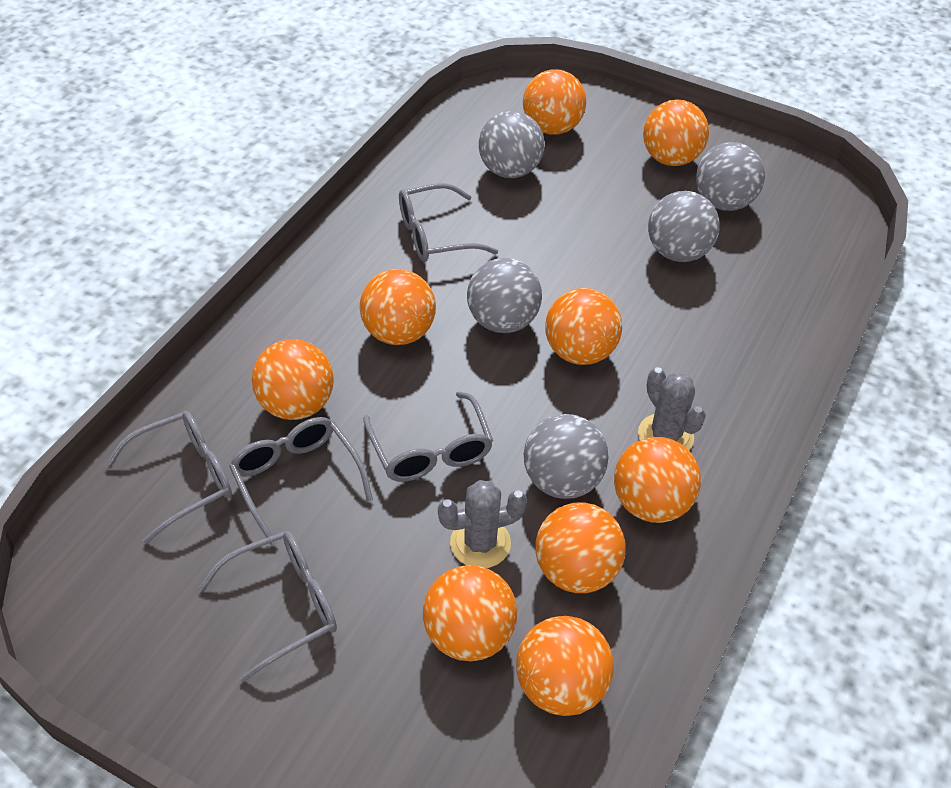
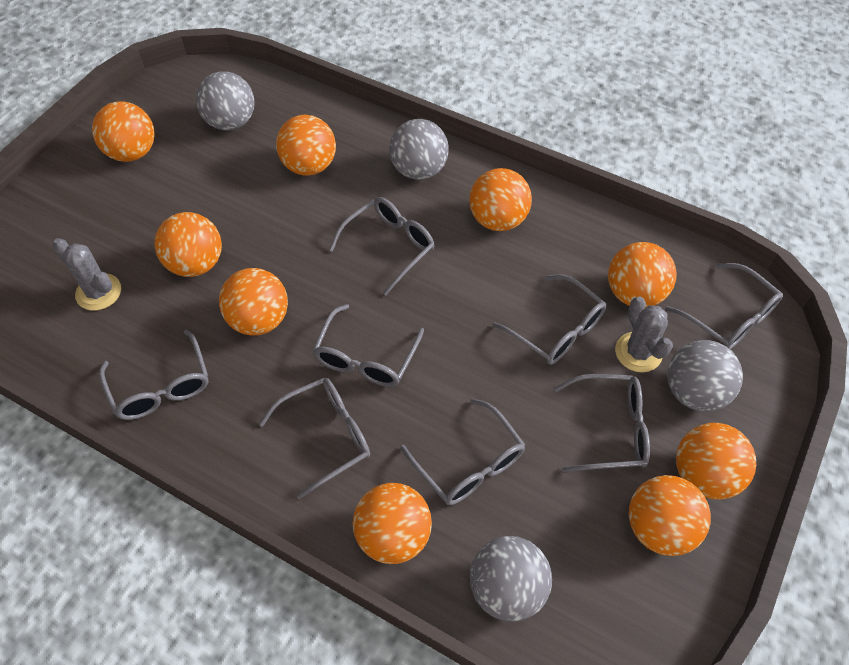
grey ball: 5 -> 4
grey glasses: 5 -> 8

